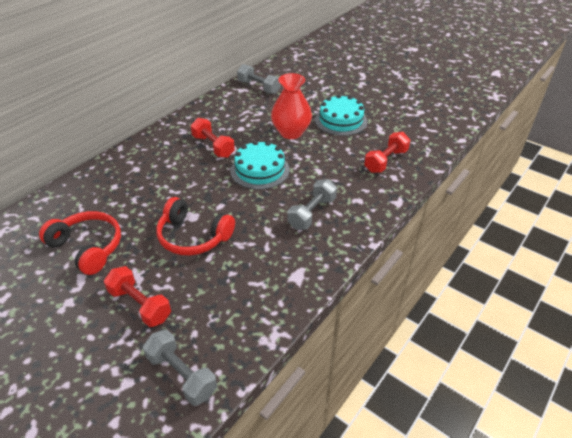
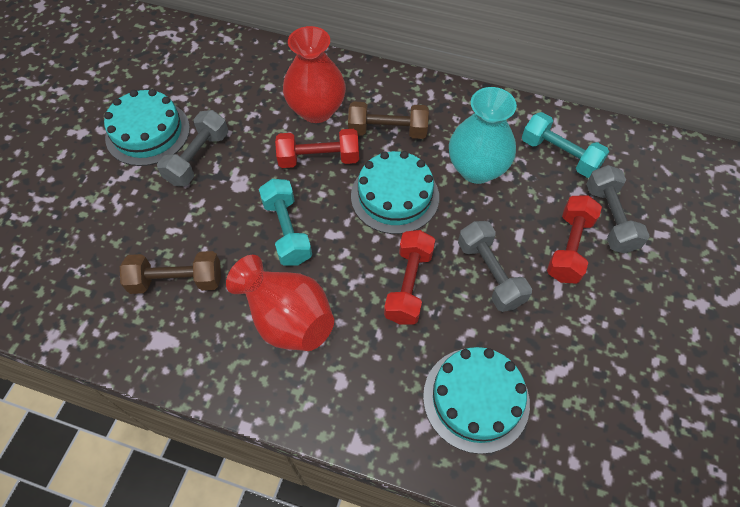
brown dumbbell: 0 -> 2
red headphones: 2 -> 0
red vase: 1 -> 2
turquoise cake: 2 -> 3
turquoise dumbbell: 0 -> 2
turquoise vase: 0 -> 1

